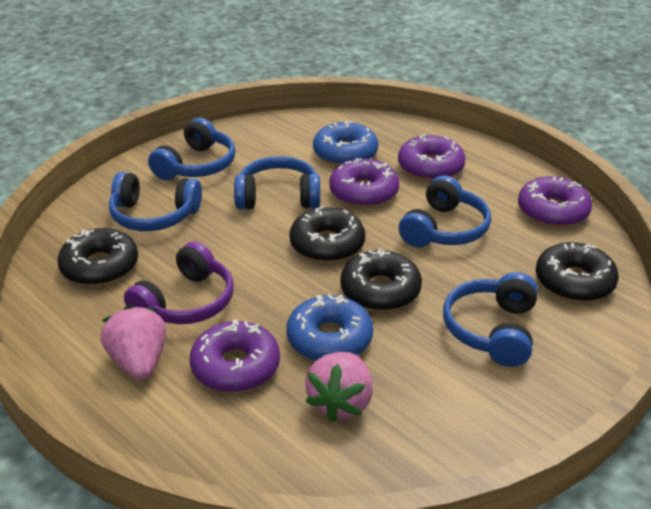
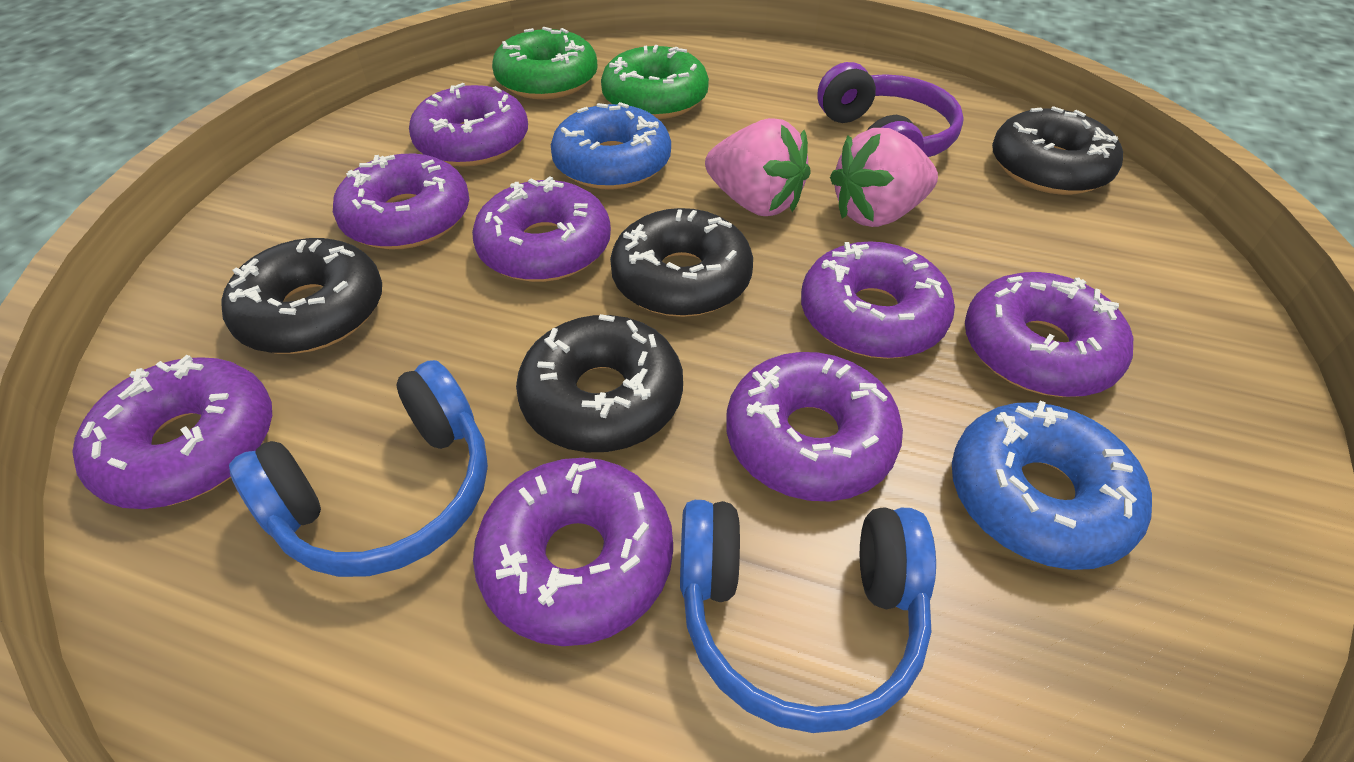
blue headphones: 5 -> 2
green donut: 0 -> 2
purple donut: 4 -> 8

